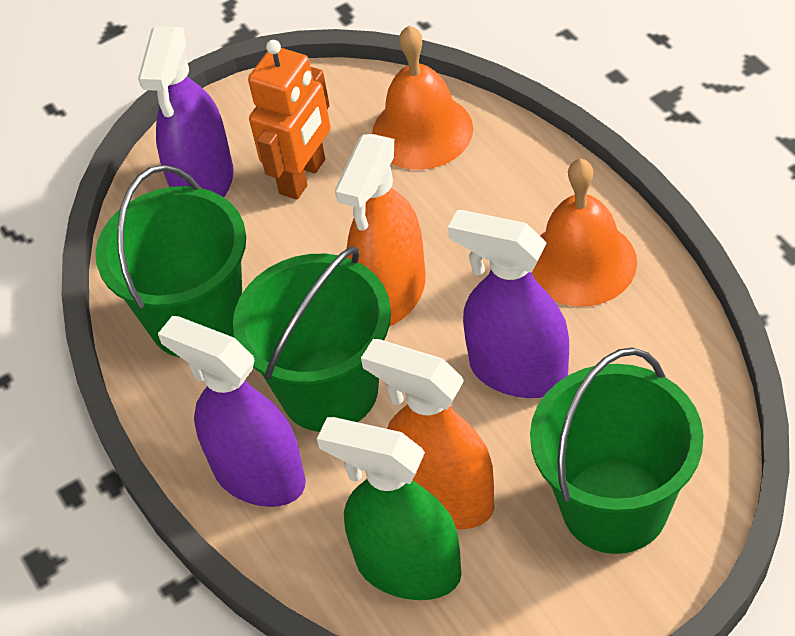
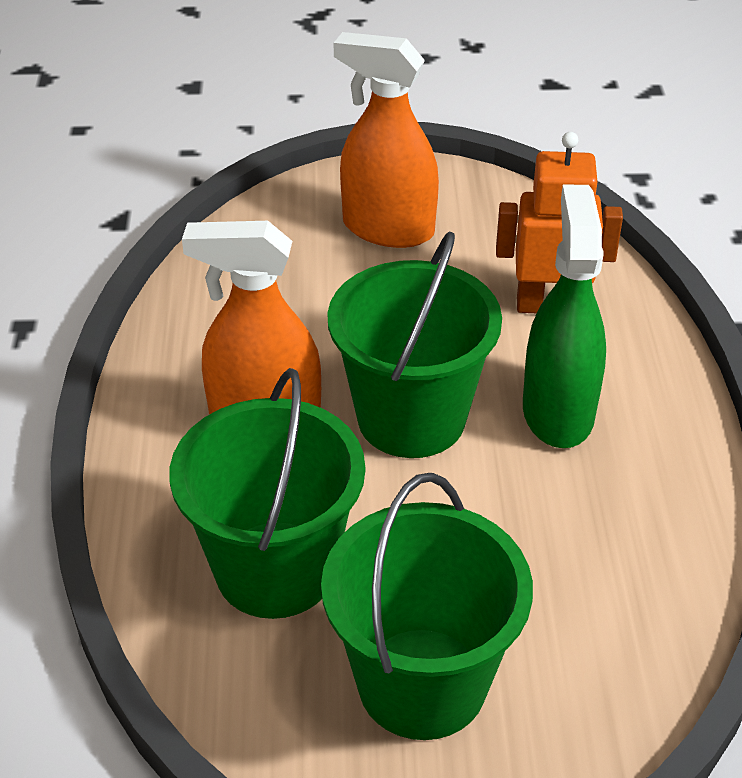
orange bell: 2 -> 0
purple spray bottle: 3 -> 0

